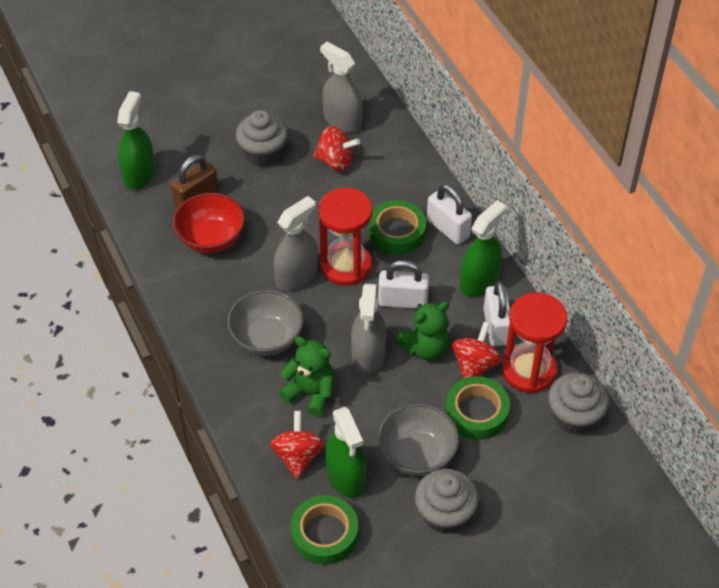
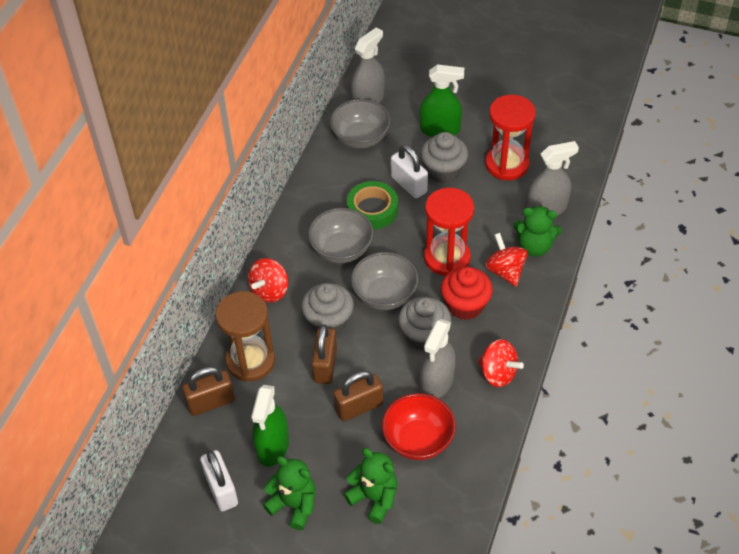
brown hourglass: 0 -> 1
brown padlock: 1 -> 3
green spray bottle: 3 -> 2
green tape: 3 -> 1
green teddy bear: 2 -> 3
grey bowl: 2 -> 3
red cupcake: 0 -> 1
white padlock: 3 -> 2

